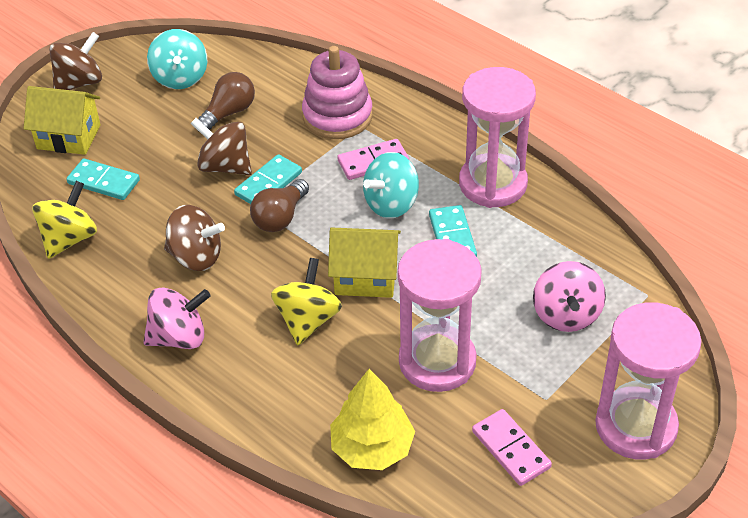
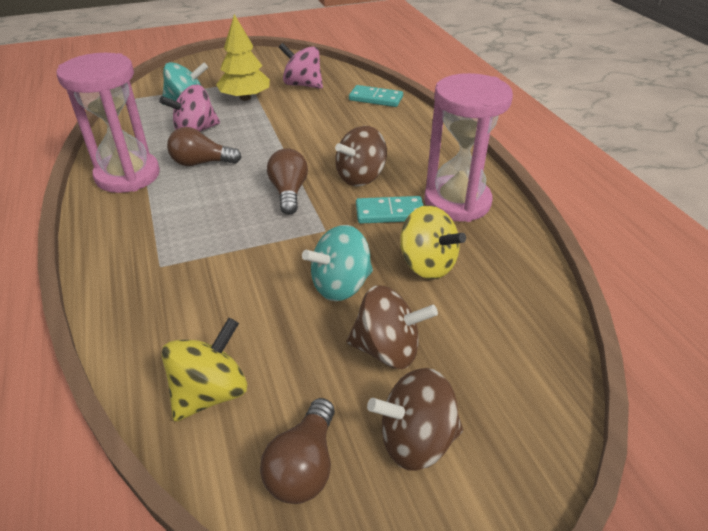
brown light bulb: 2 -> 3
pink domino: 2 -> 0
pink hourglass: 3 -> 2
pink stacking toy: 1 -> 0
turquoise domino: 3 -> 2
yellow house: 2 -> 0

